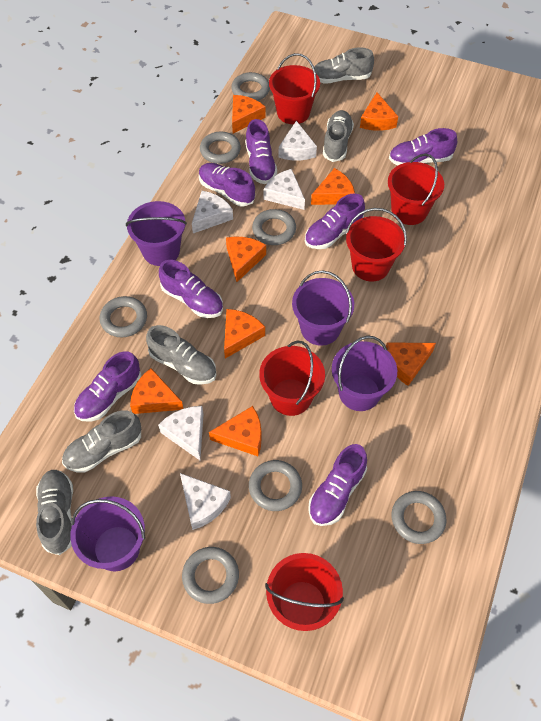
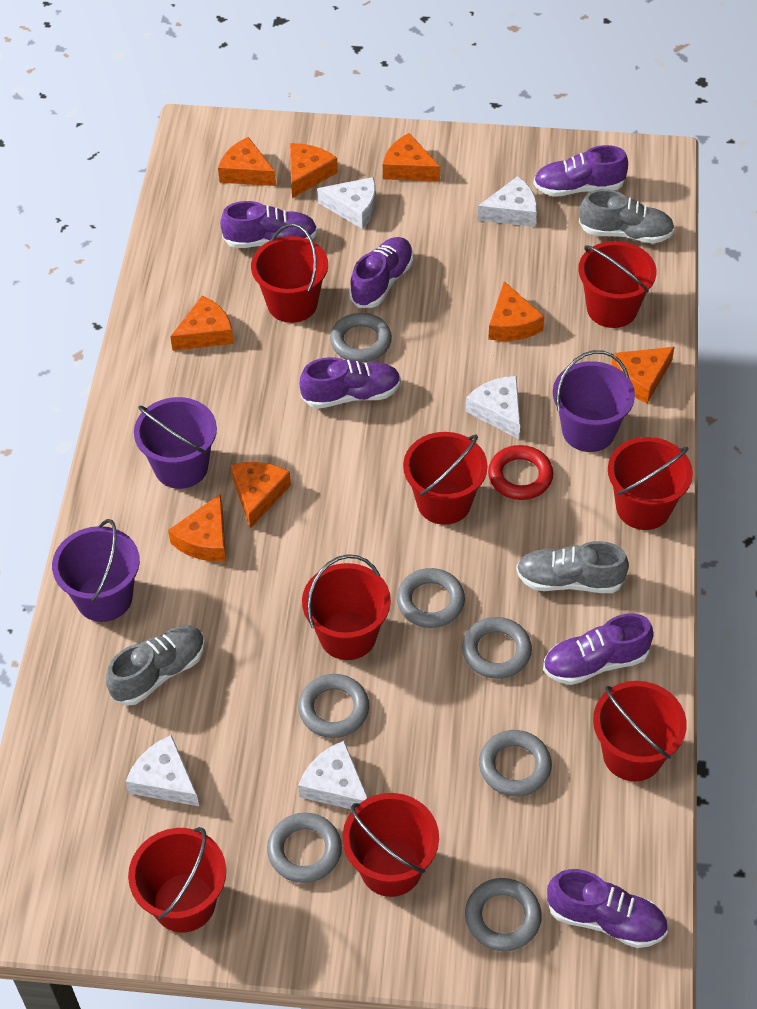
grey shoe: 5 -> 3
purple bucket: 4 -> 3
purple shoe: 7 -> 6
red bucket: 5 -> 8
red ring: 0 -> 1

